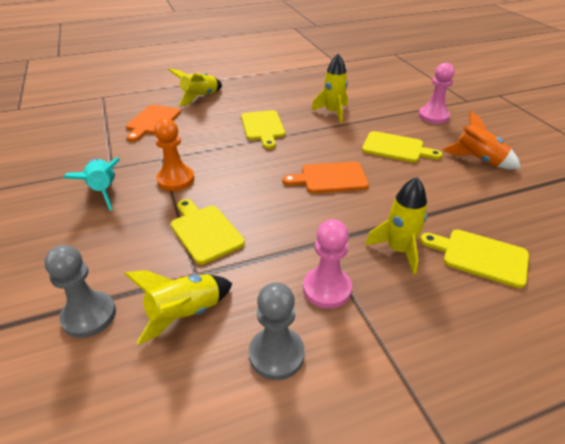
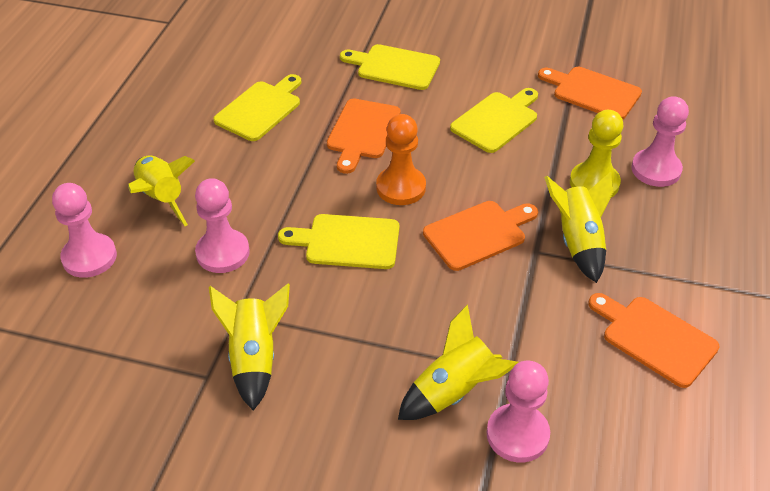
grey pawn: 2 -> 0
orange cutting board: 2 -> 4
orange rocket: 1 -> 0
pink pawn: 2 -> 4
turquoise rocket: 1 -> 0
yellow pawn: 0 -> 1

